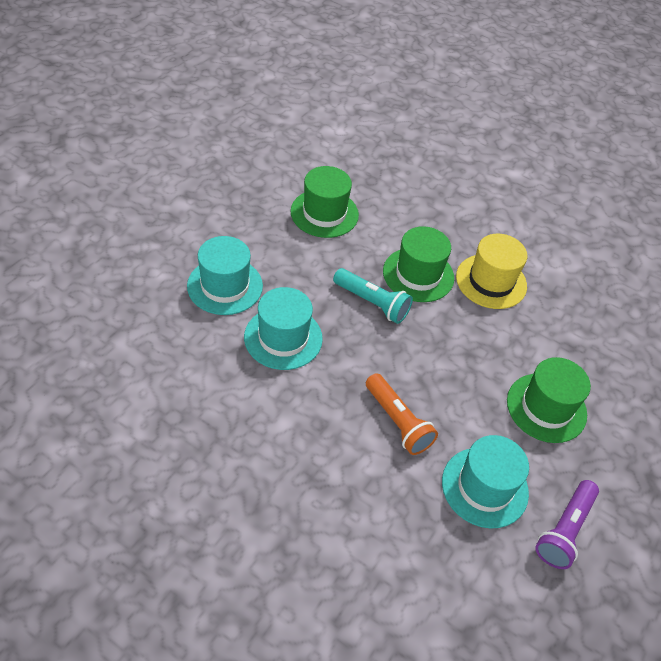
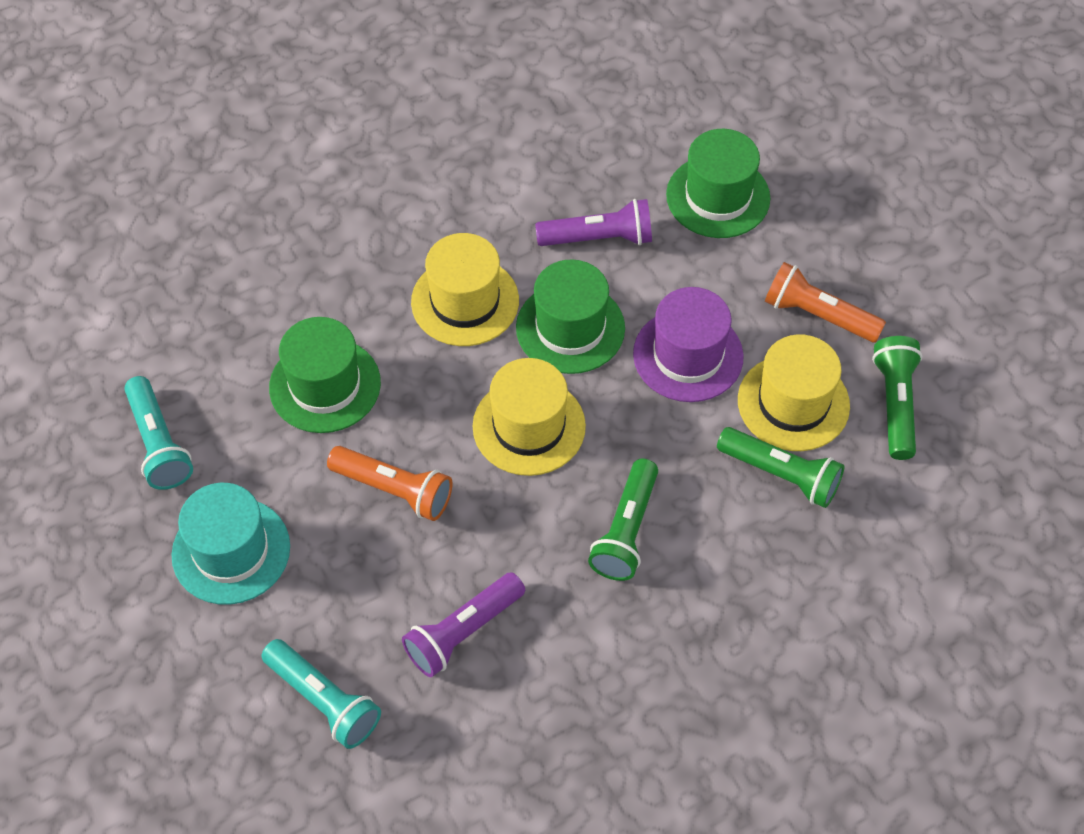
green flashlight: 0 -> 3
orange flashlight: 1 -> 2
purple flashlight: 1 -> 2
purple hat: 0 -> 1
turquoise flashlight: 1 -> 2
turquoise hat: 3 -> 1
yellow hat: 1 -> 3

